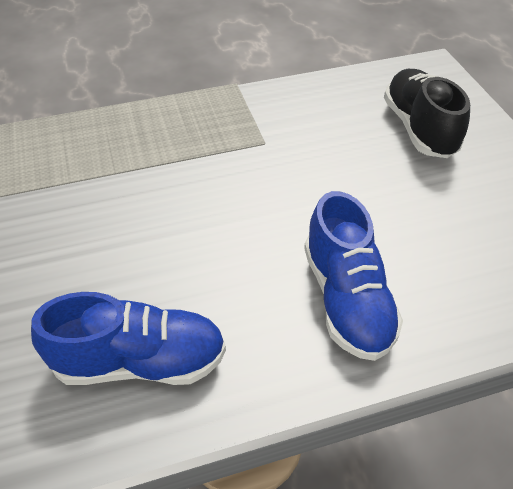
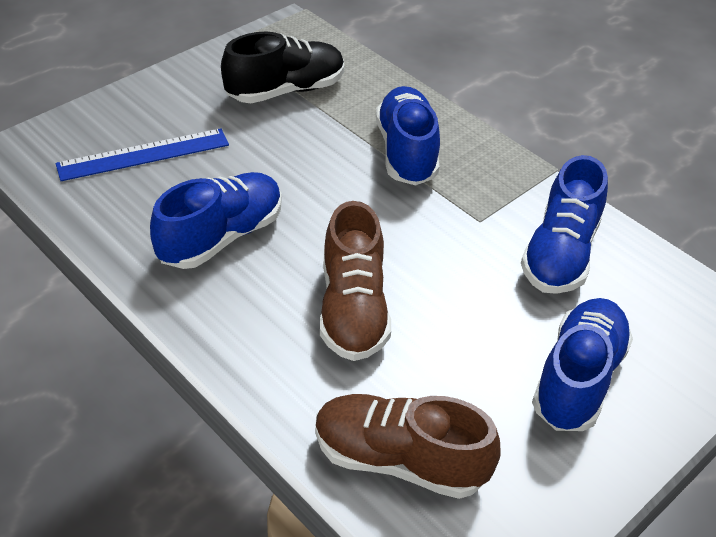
blue ruler: 0 -> 1
blue shoe: 2 -> 4
brown shoe: 0 -> 2

